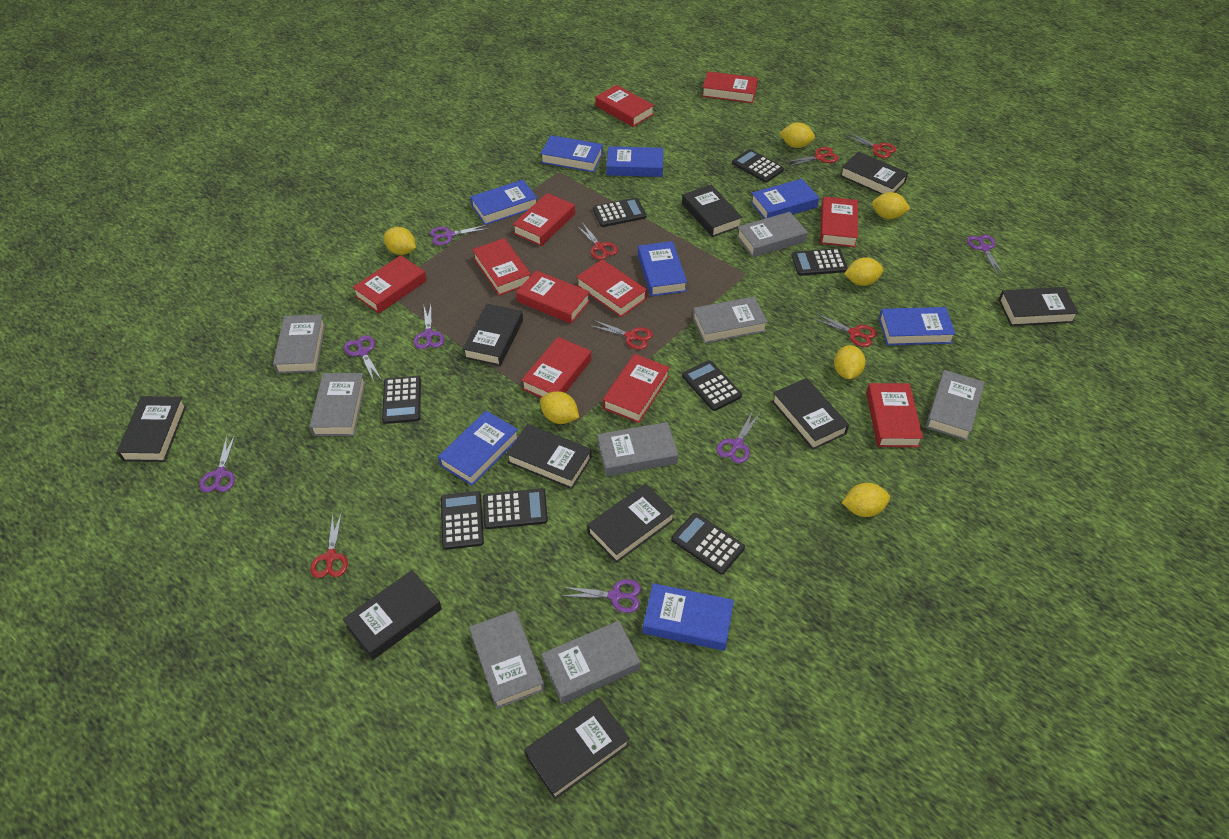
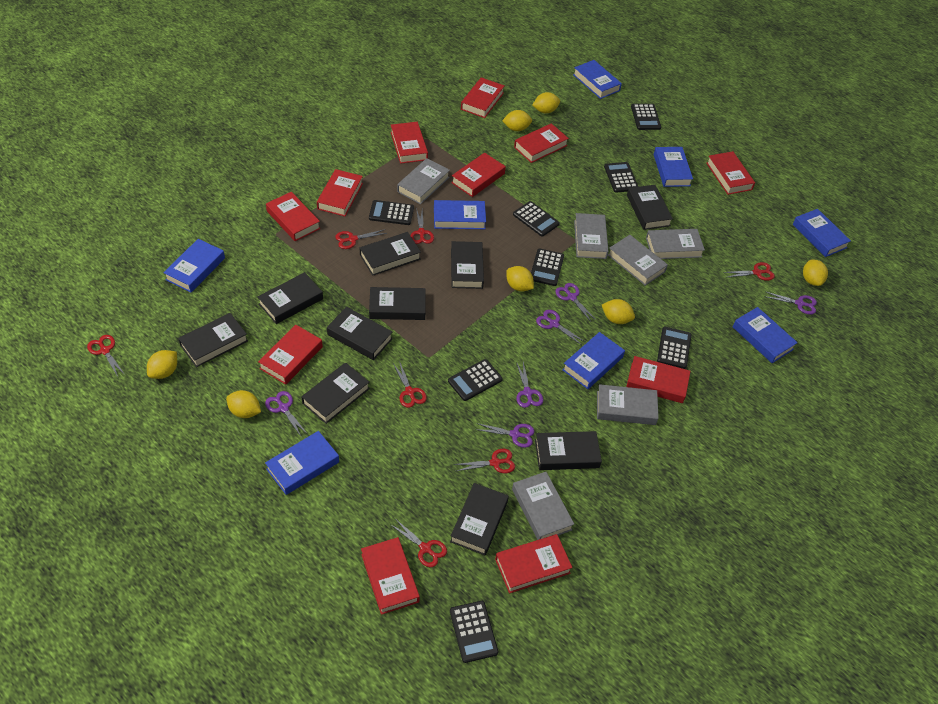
grey book: 8 -> 6
purple scissors: 7 -> 6
red scissors: 6 -> 7

